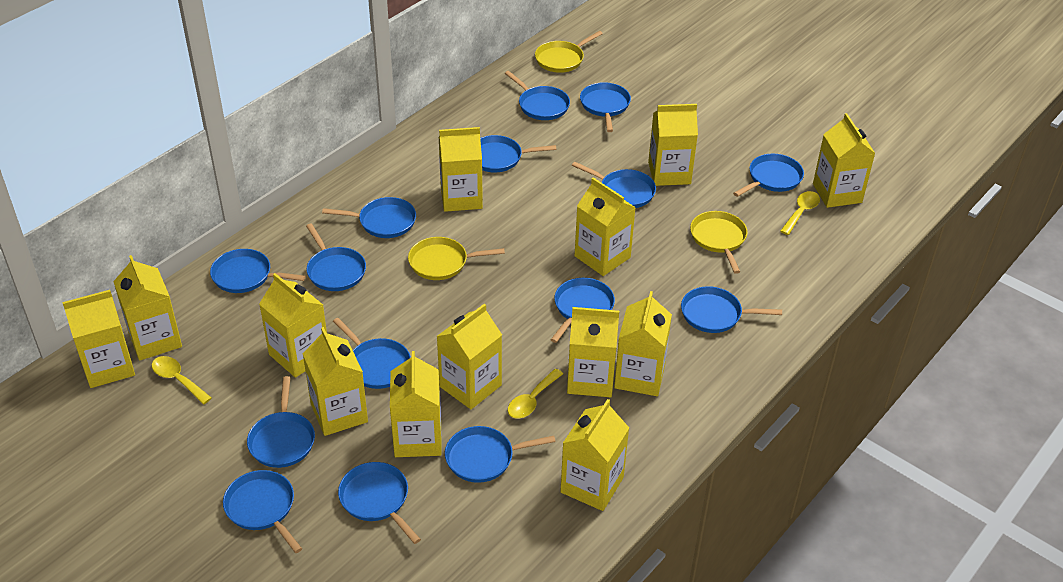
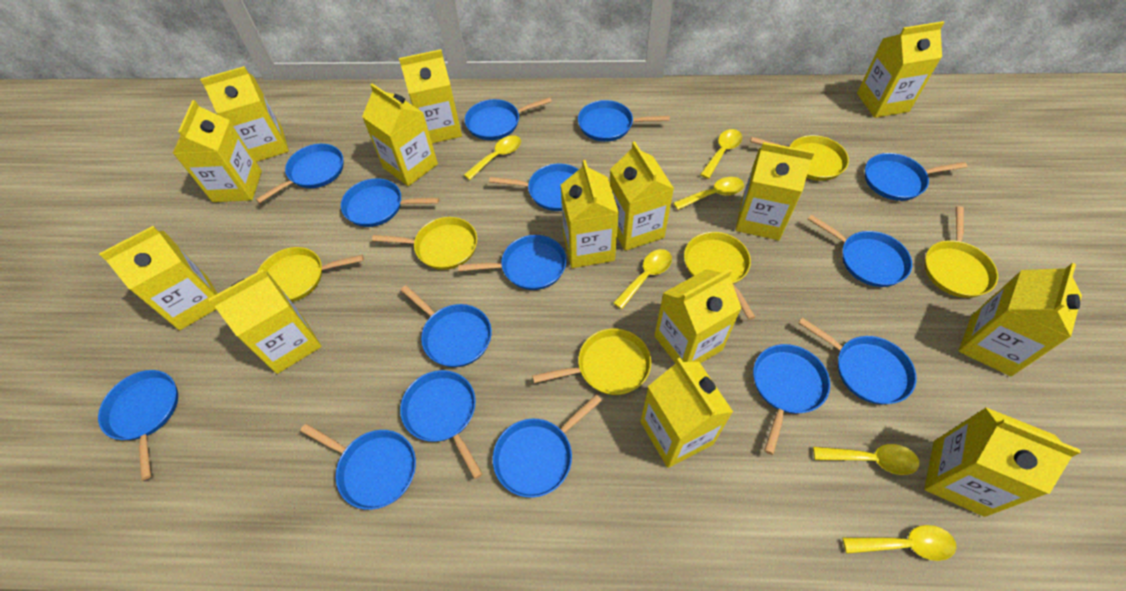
yellow carton: 13 -> 14
yellow pan: 3 -> 6
yellow spoon: 3 -> 6

